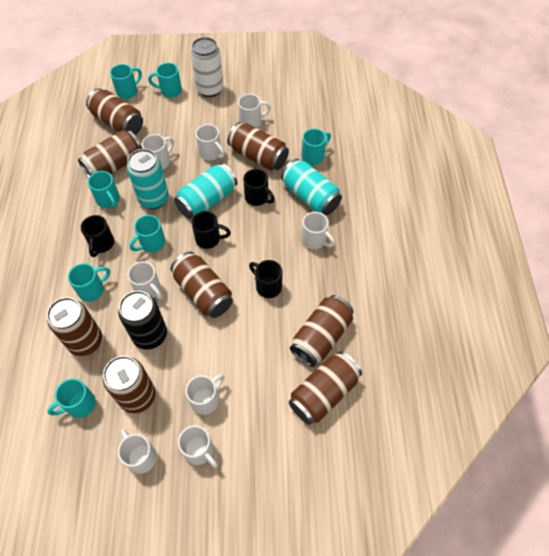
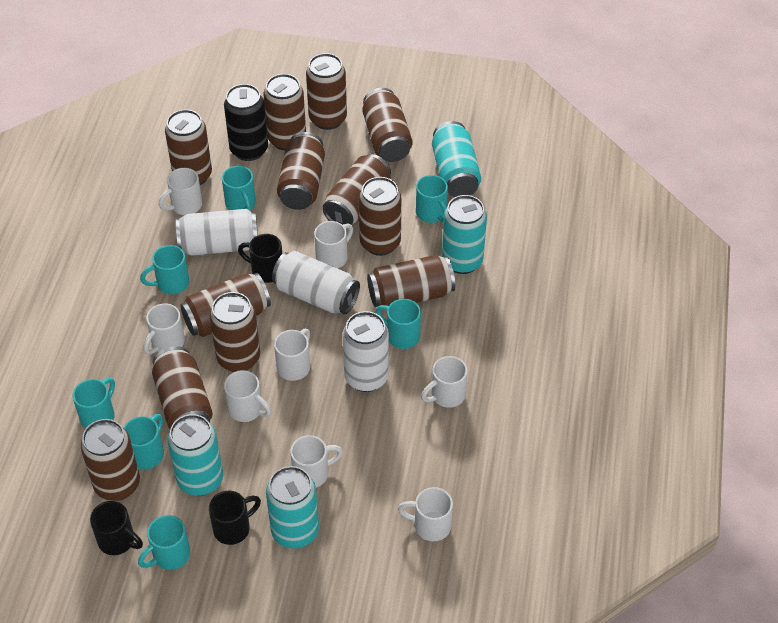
black mug: 4 -> 3
brown can: 8 -> 12
turquoise can: 3 -> 4
white can: 1 -> 3

